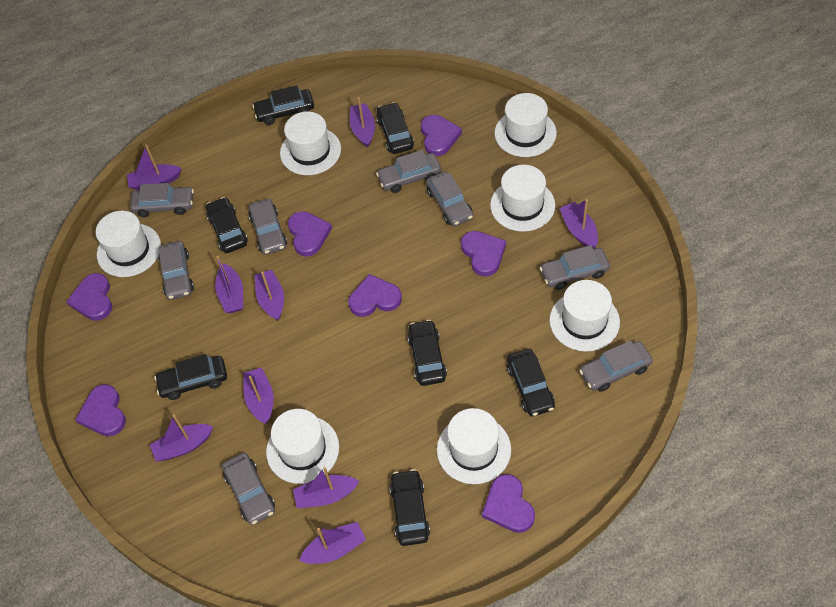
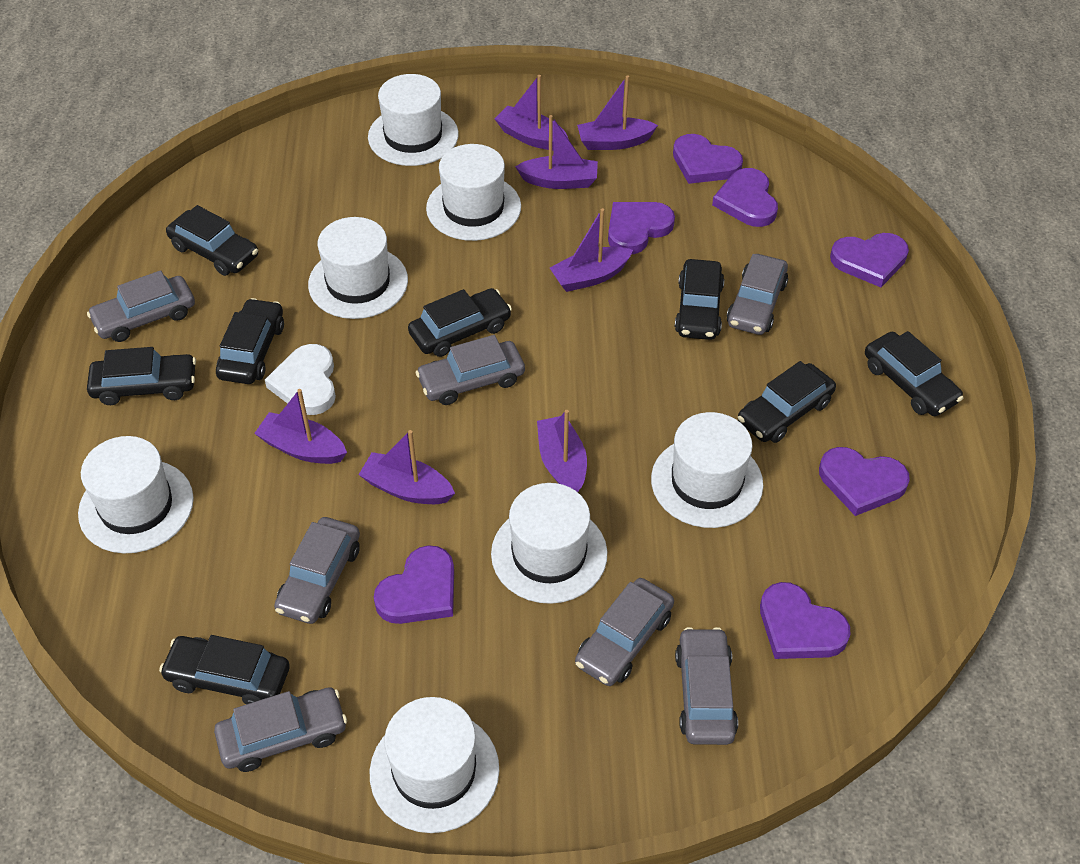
black car: 7 -> 8
grey car: 8 -> 7
purple boat: 9 -> 7
white heart: 0 -> 1

